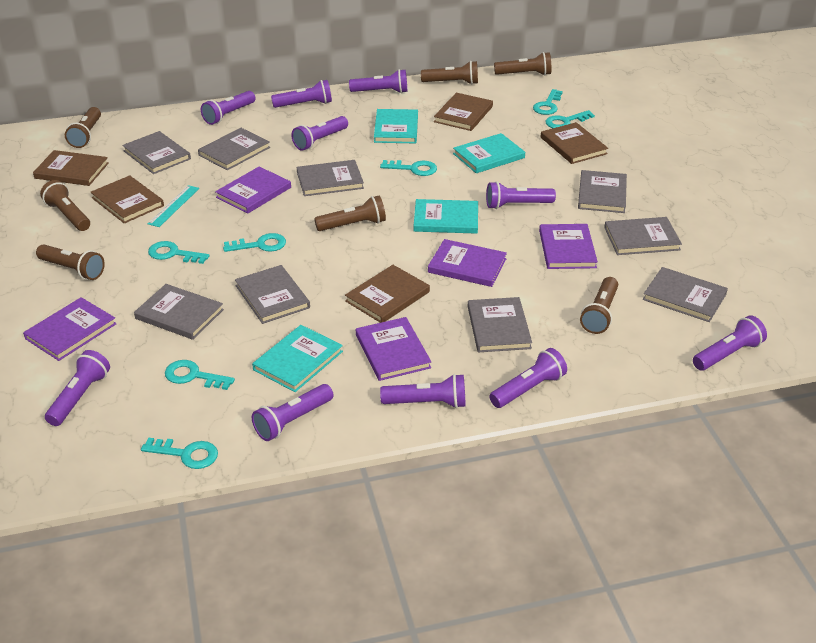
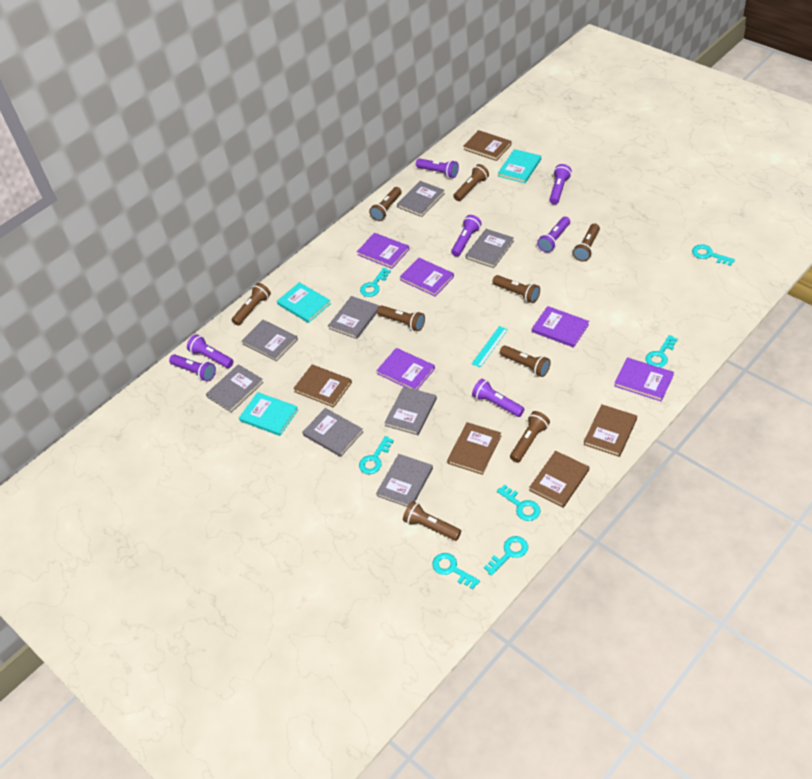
brown flashlight: 7 -> 9
grey book: 9 -> 8
purple flashlight: 10 -> 7
turquoise book: 4 -> 3

